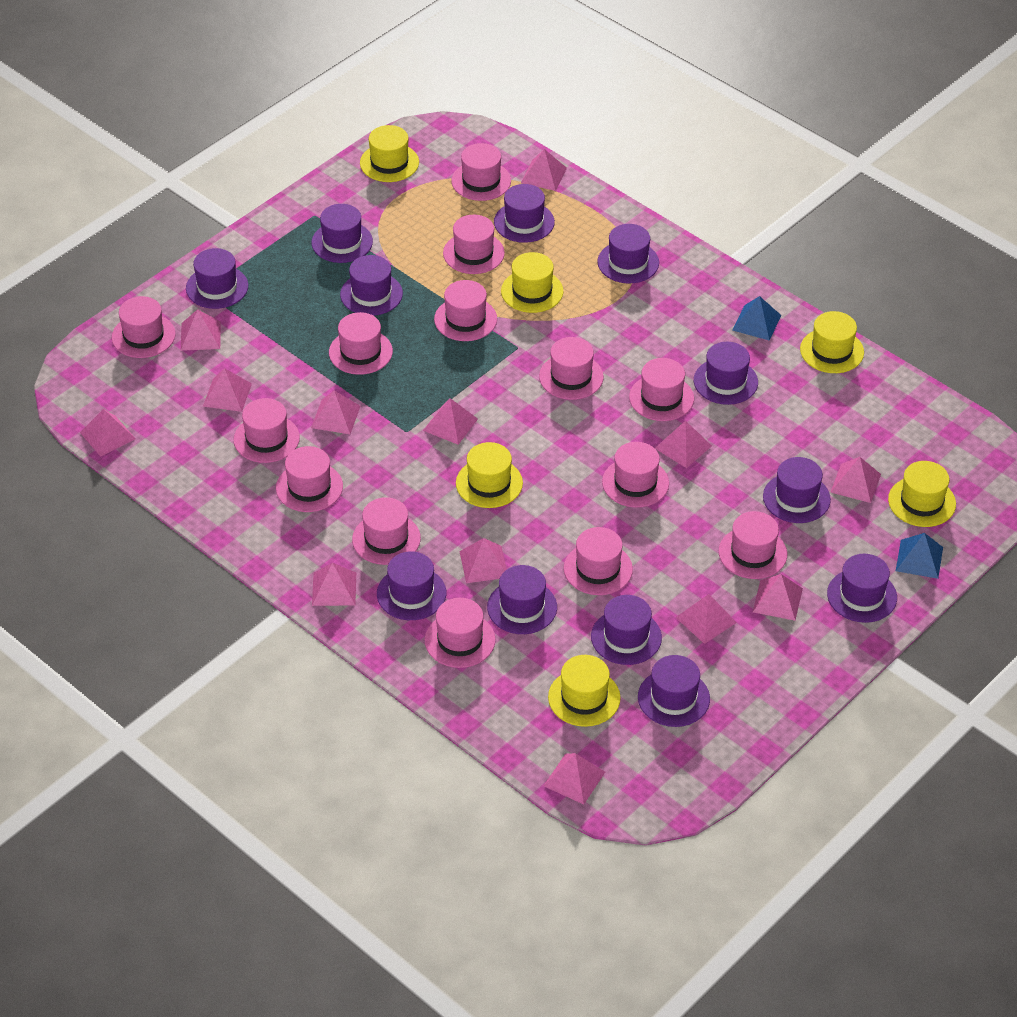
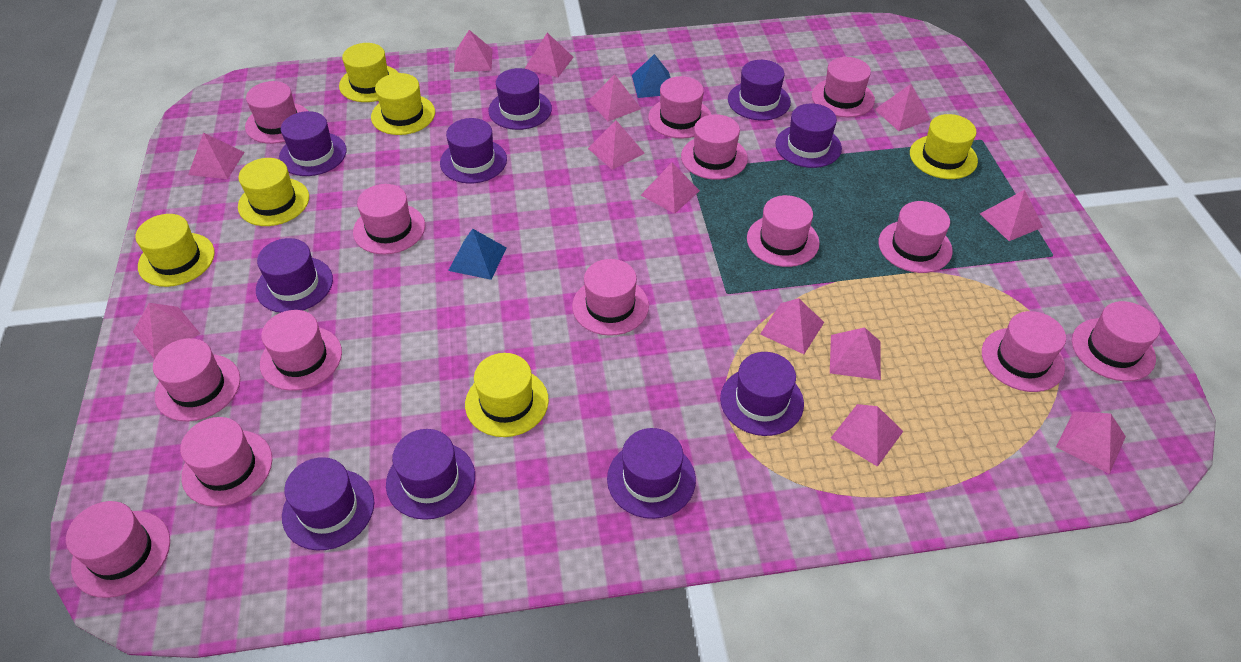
purple hat: 12 -> 10

